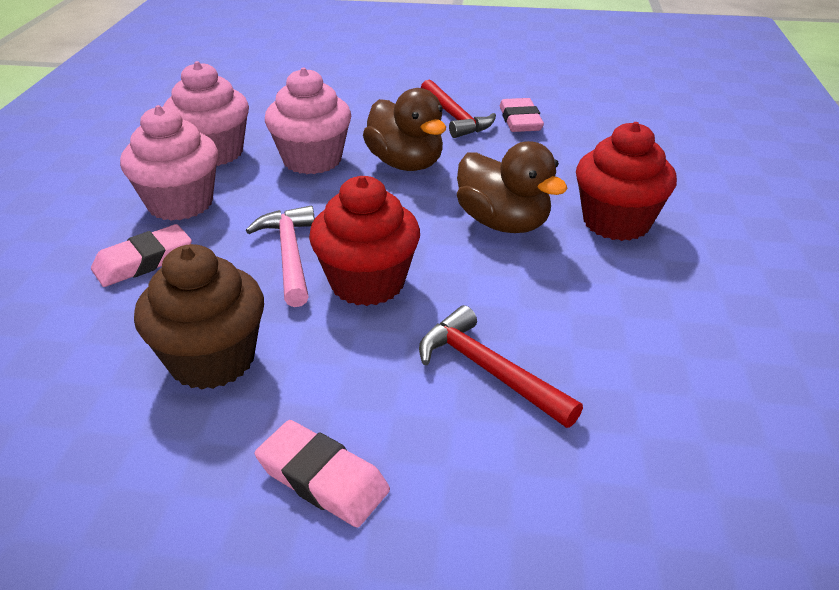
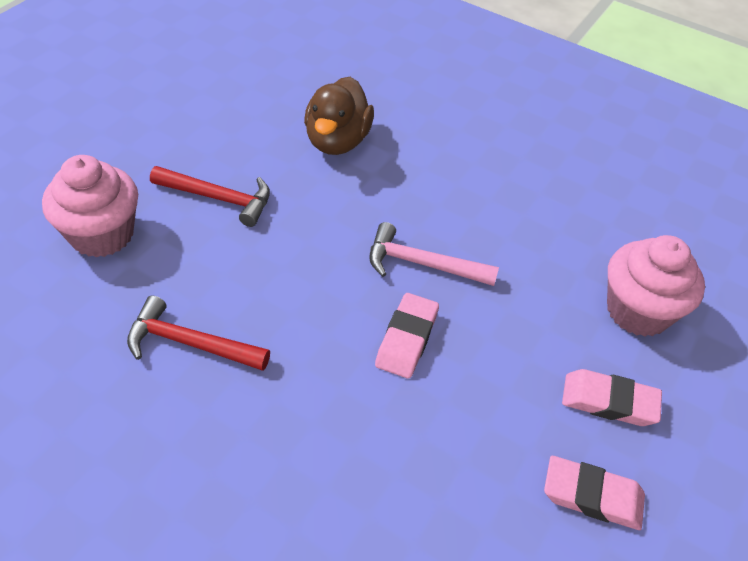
brown cupcake: 1 -> 0
brown duck: 2 -> 1
pink cupcake: 3 -> 2
red cupcake: 2 -> 0

